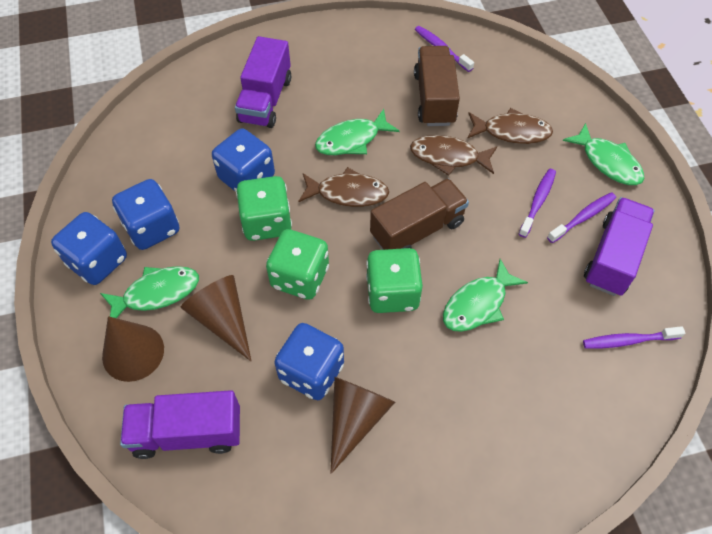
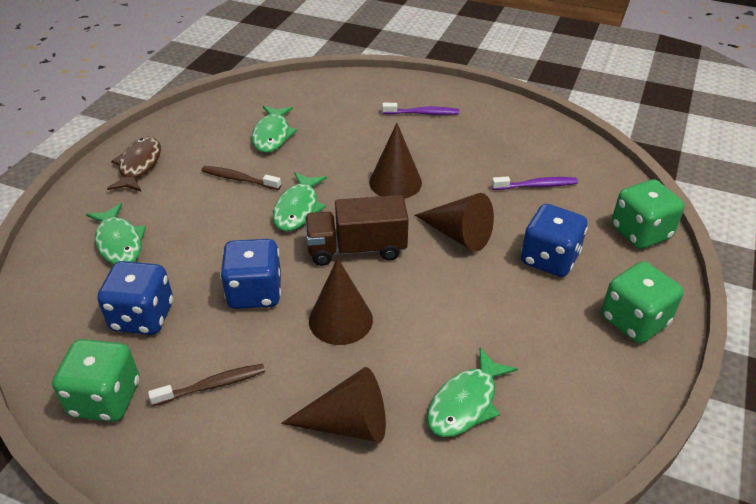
blue dice: 4 -> 3
brown cone: 3 -> 4
brown fish: 3 -> 1
brown toothbrush: 0 -> 2
brown truck: 2 -> 1
purple toothbrush: 4 -> 2
purple truck: 3 -> 0

